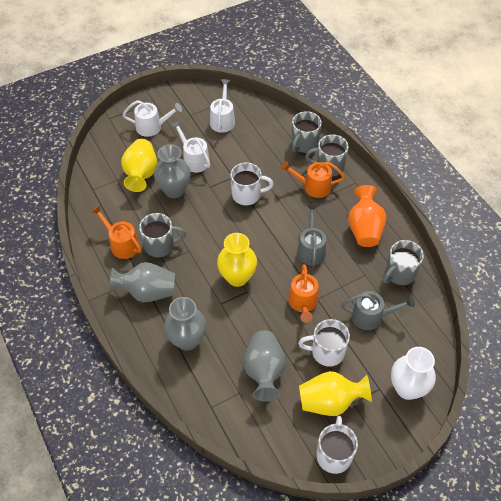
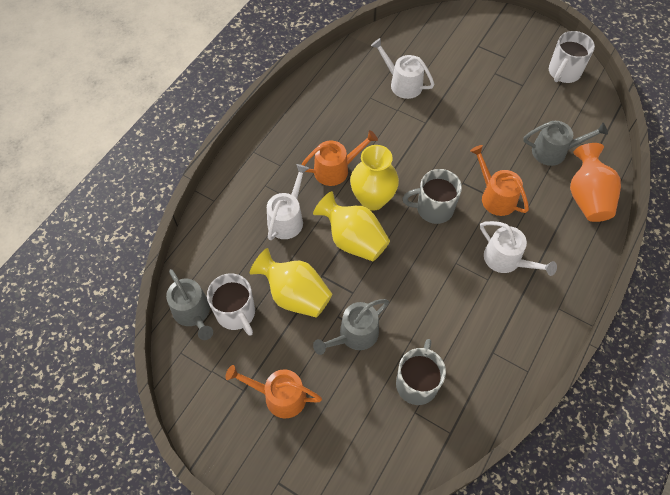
grey mug: 4 -> 2
grey vase: 4 -> 0
grey watering can: 2 -> 3
white mug: 3 -> 2
white vase: 1 -> 0

